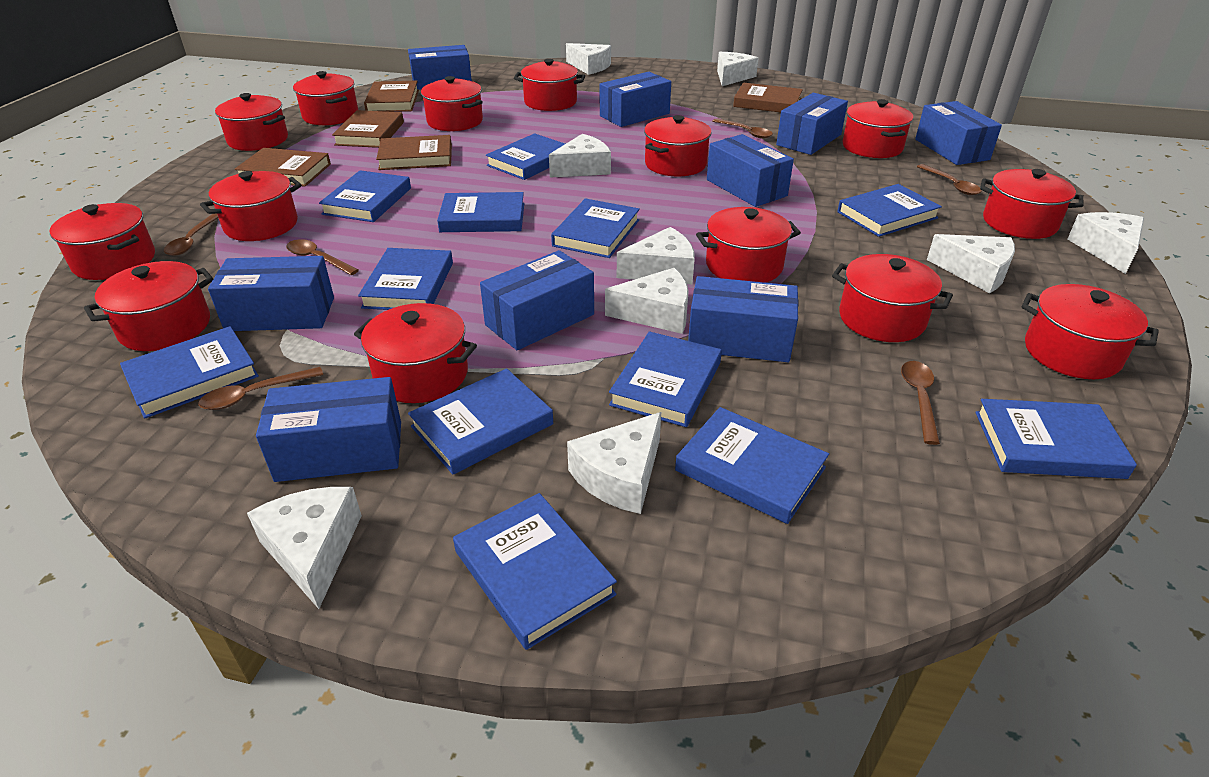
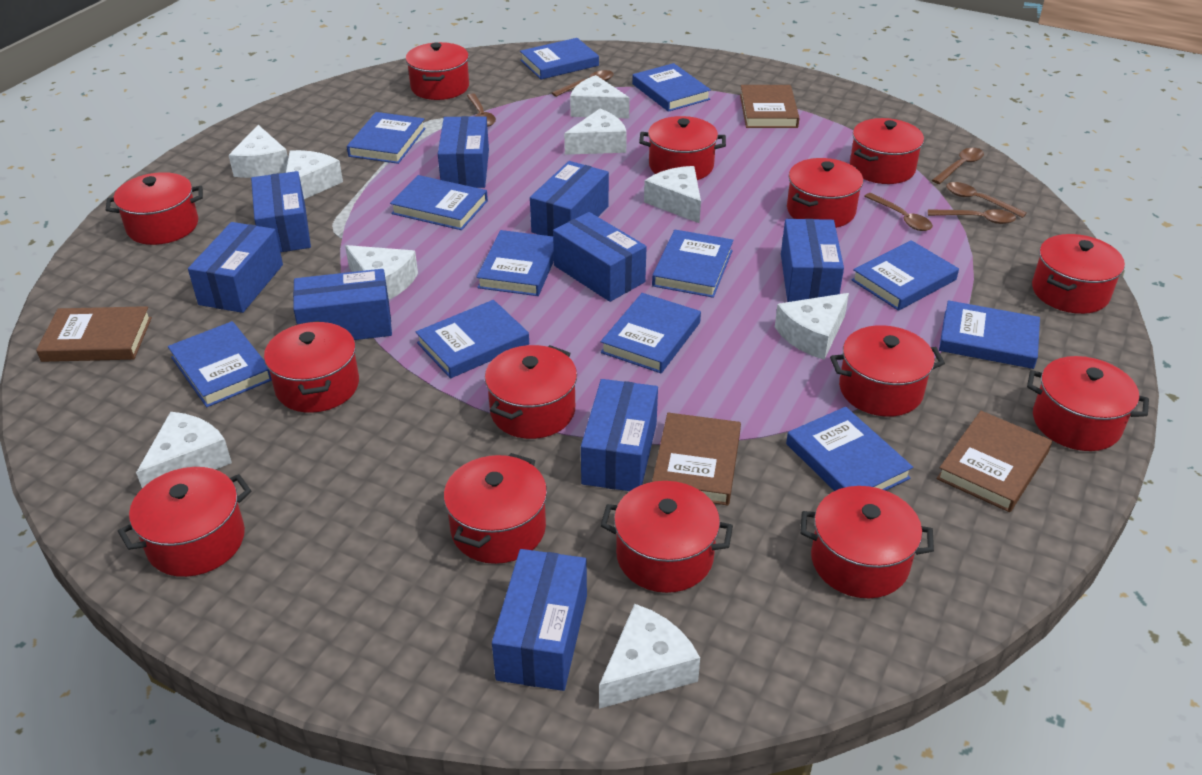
brown book: 5 -> 4

